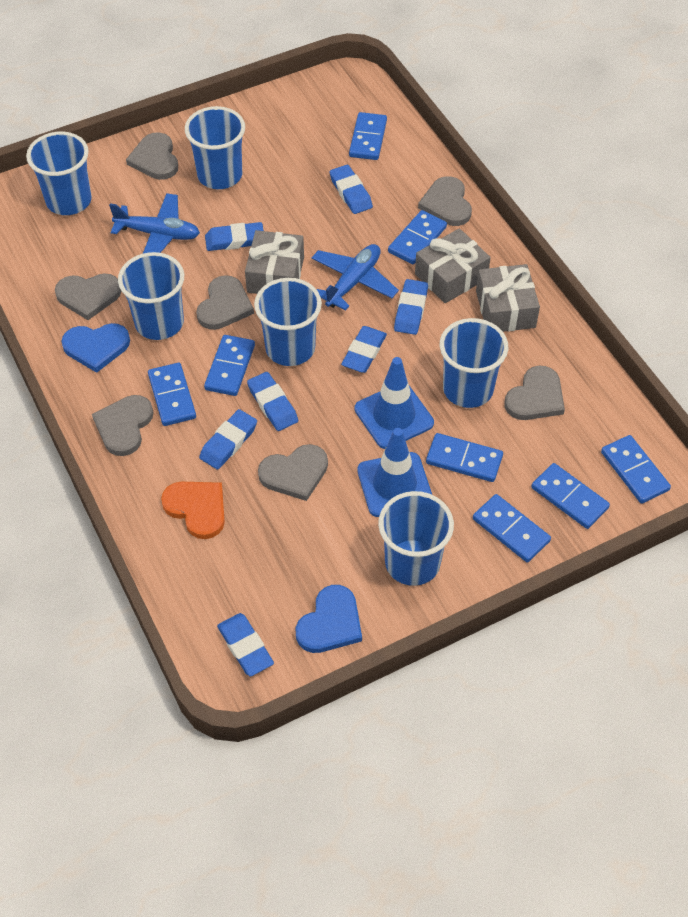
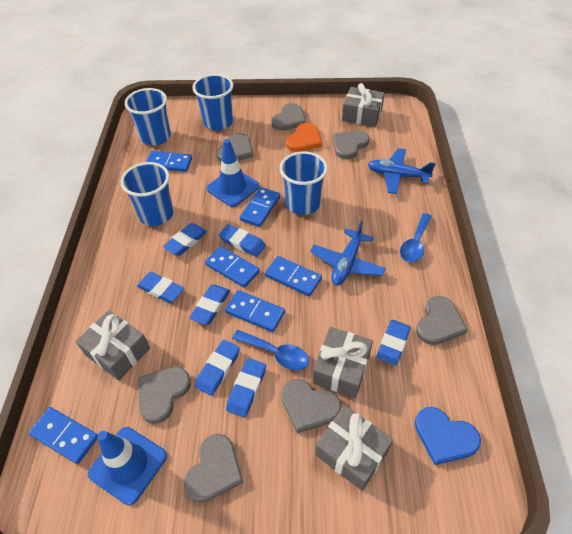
blue cup: 6 -> 4
blue domino: 8 -> 6
blue heart: 2 -> 1
blue spoon: 0 -> 2
grey gift: 3 -> 4

